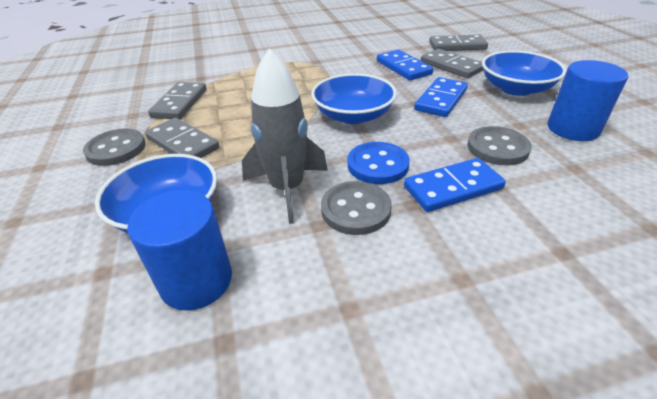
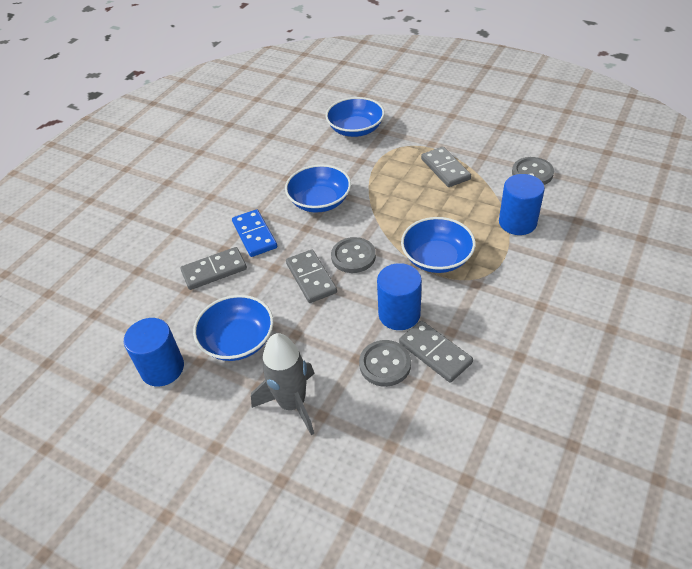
blue bowl: 3 -> 4
blue button: 1 -> 0
blue cylinder: 2 -> 3
blue domino: 3 -> 1

